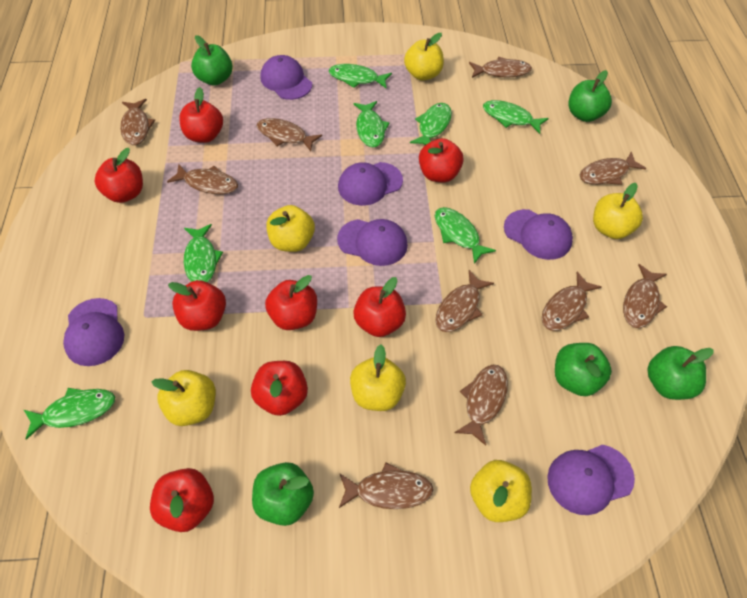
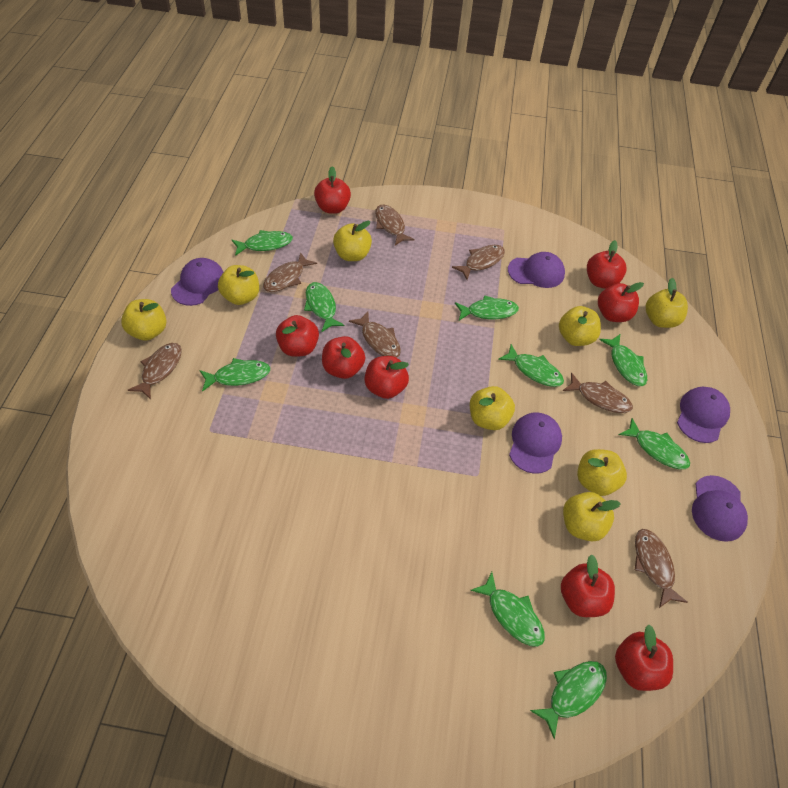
brown fish: 10 -> 7
green apple: 5 -> 0
green fish: 7 -> 9
purple cap: 6 -> 5
yellow apple: 6 -> 8

